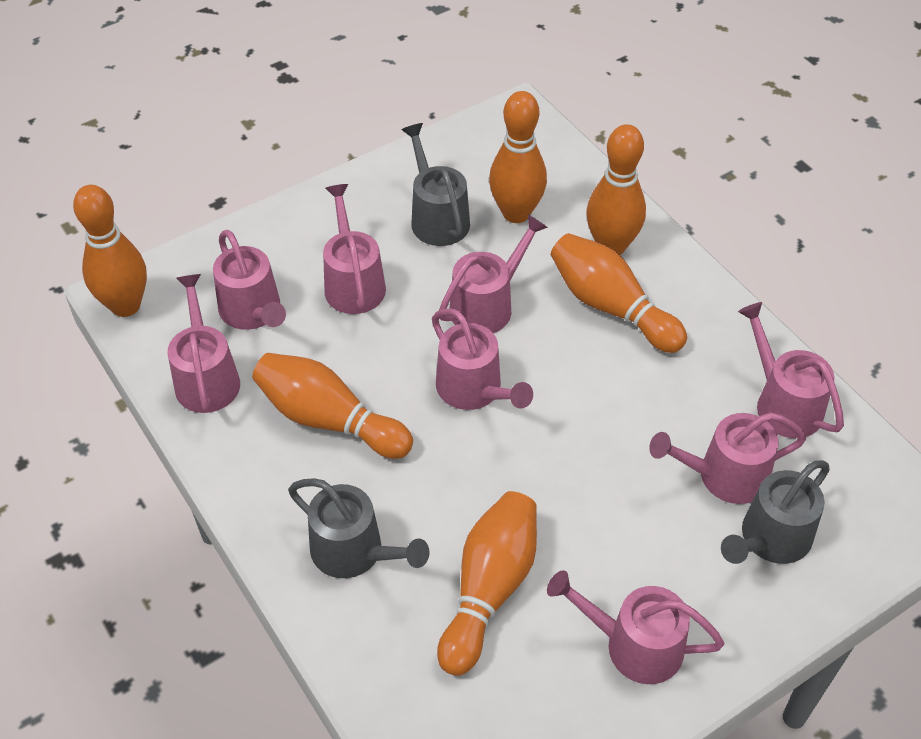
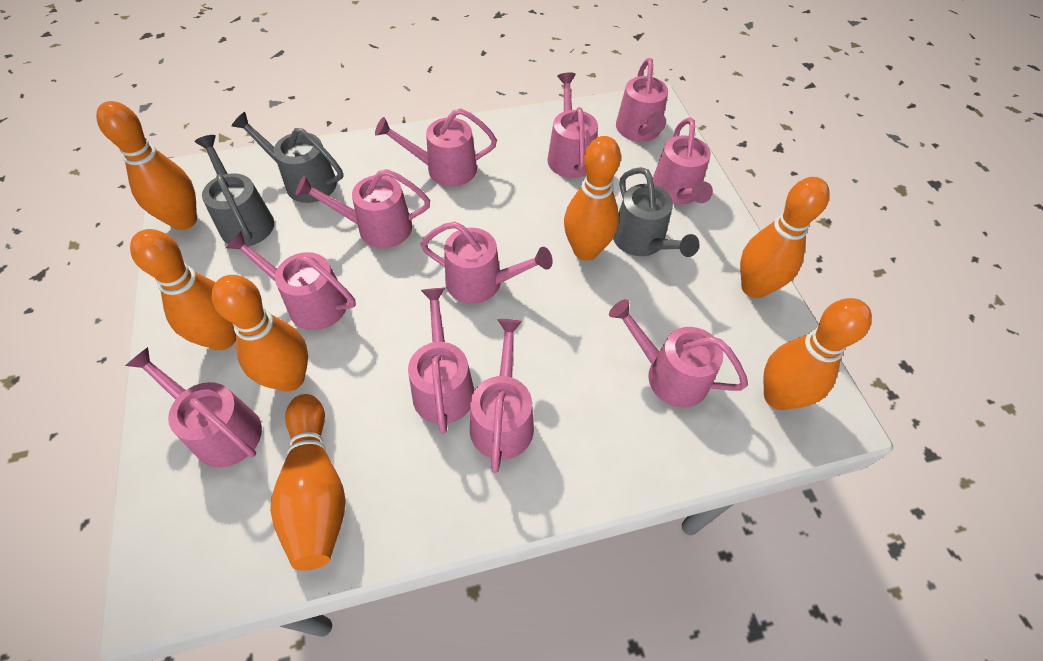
orange bowling pin: 6 -> 7
pink watering can: 8 -> 11

